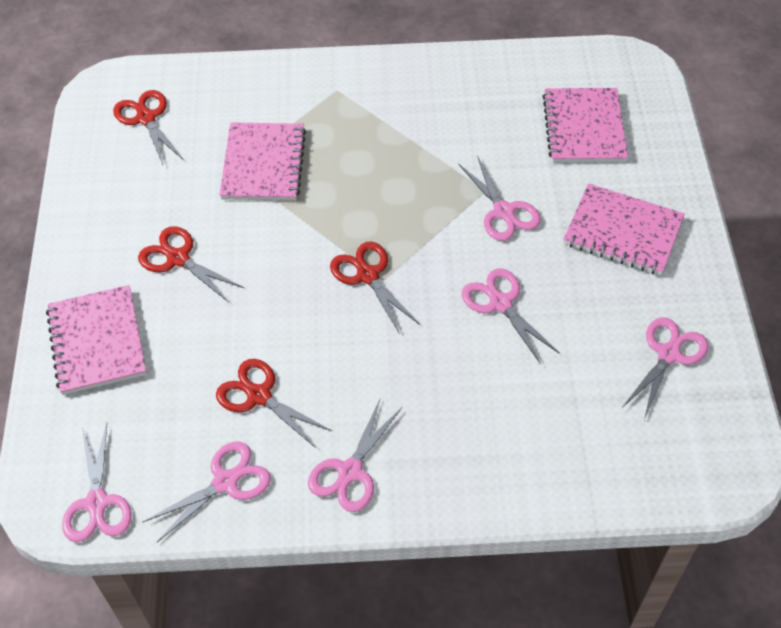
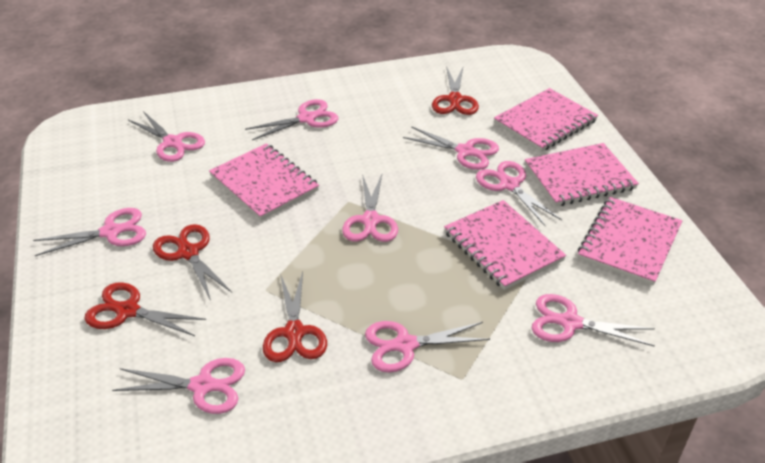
pink notebook: 4 -> 5
pink scissors: 6 -> 9

